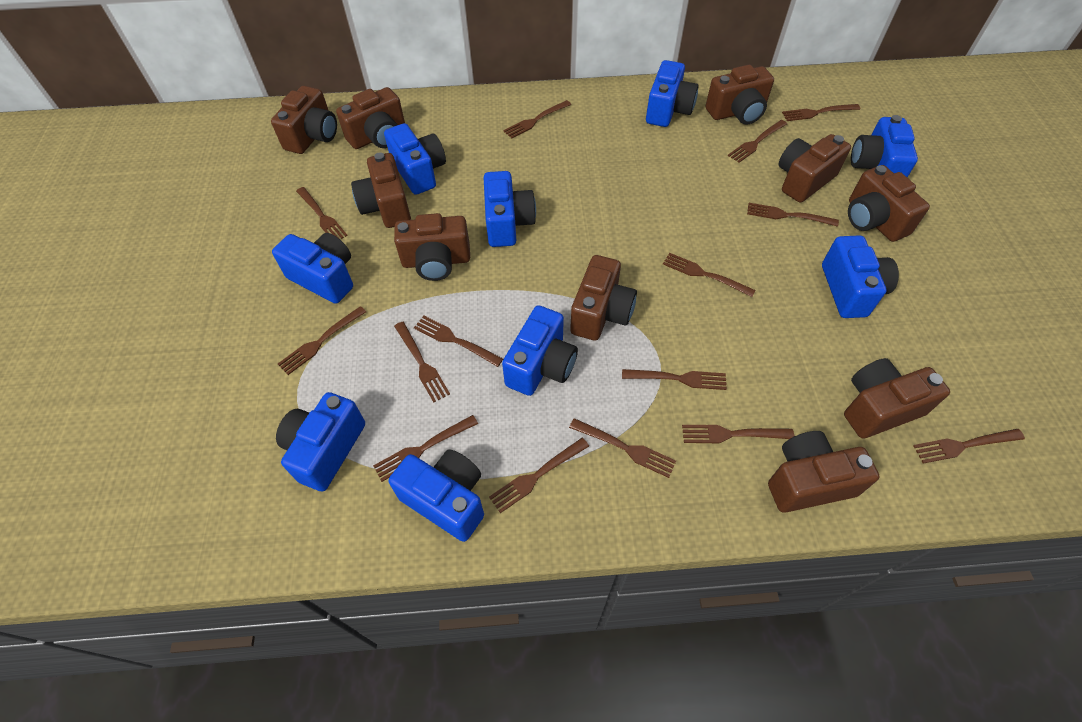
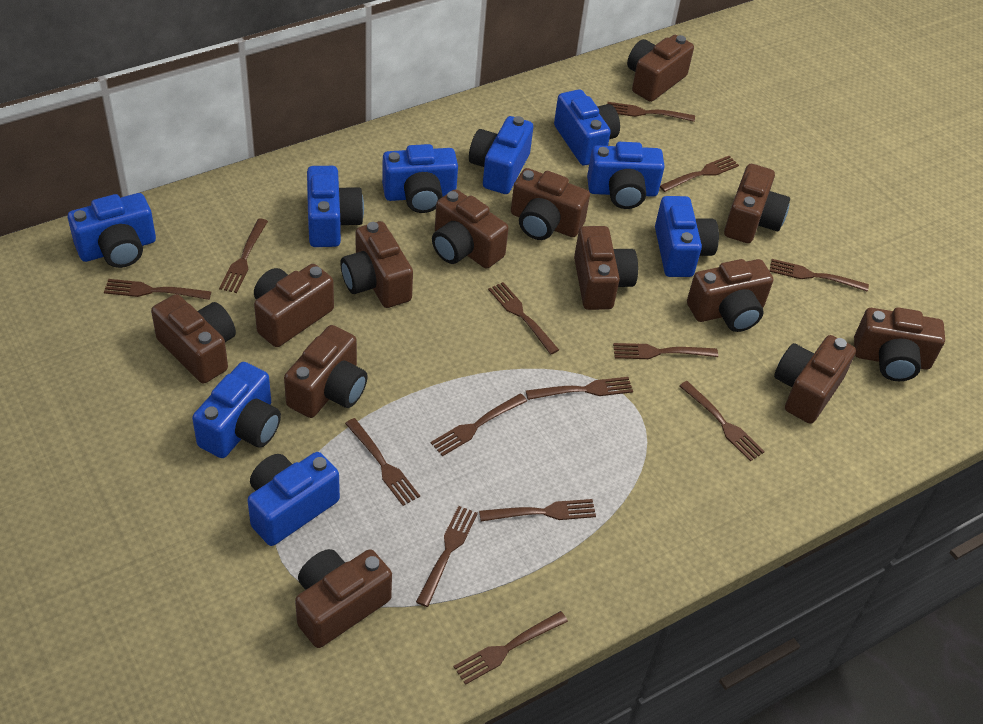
brown camera: 10 -> 13
brown fork: 15 -> 14

